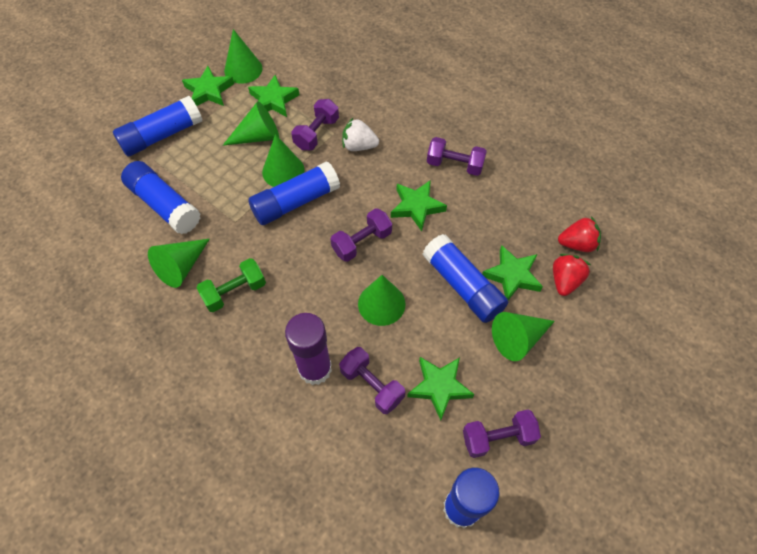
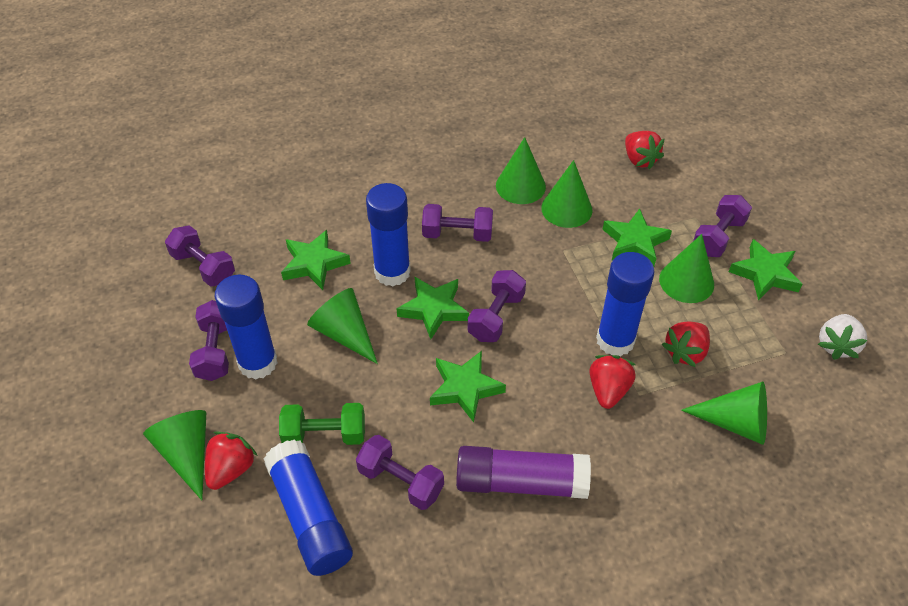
blue glue stick: 5 -> 4
purple dumbbell: 5 -> 6
red strawberry: 2 -> 4

